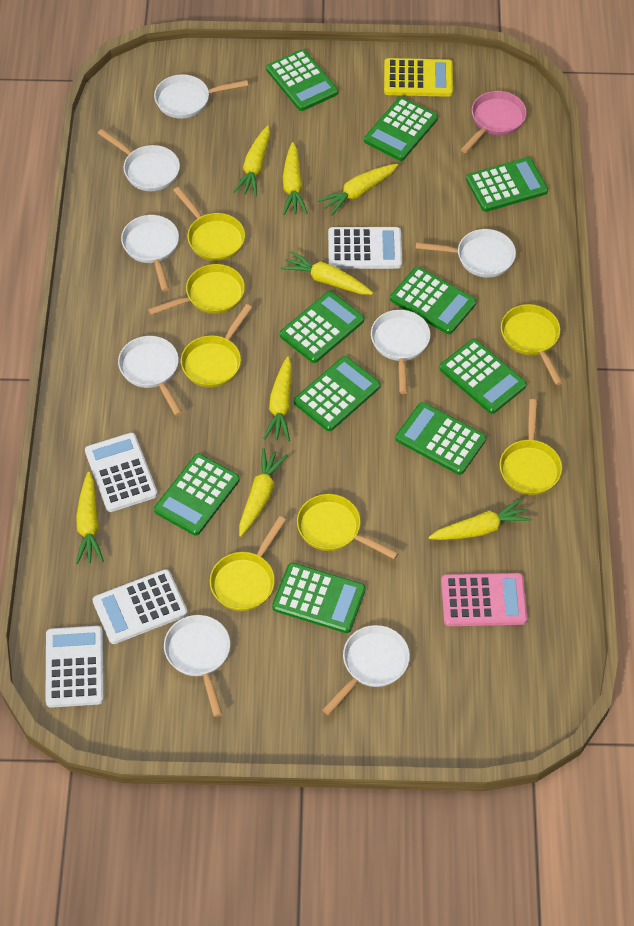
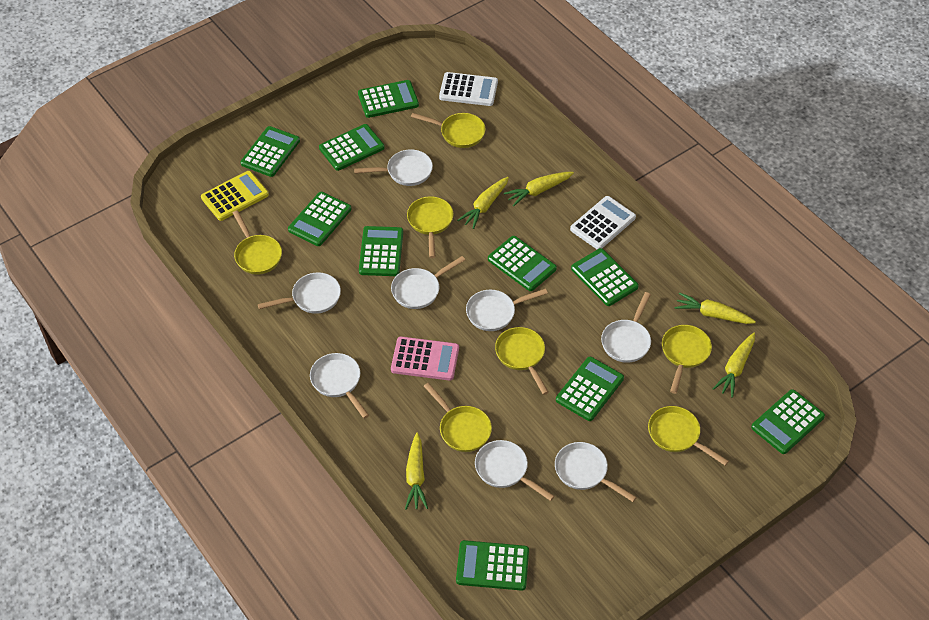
pink pan: 1 -> 0
white calculator: 4 -> 2
yellow carrot: 8 -> 5

